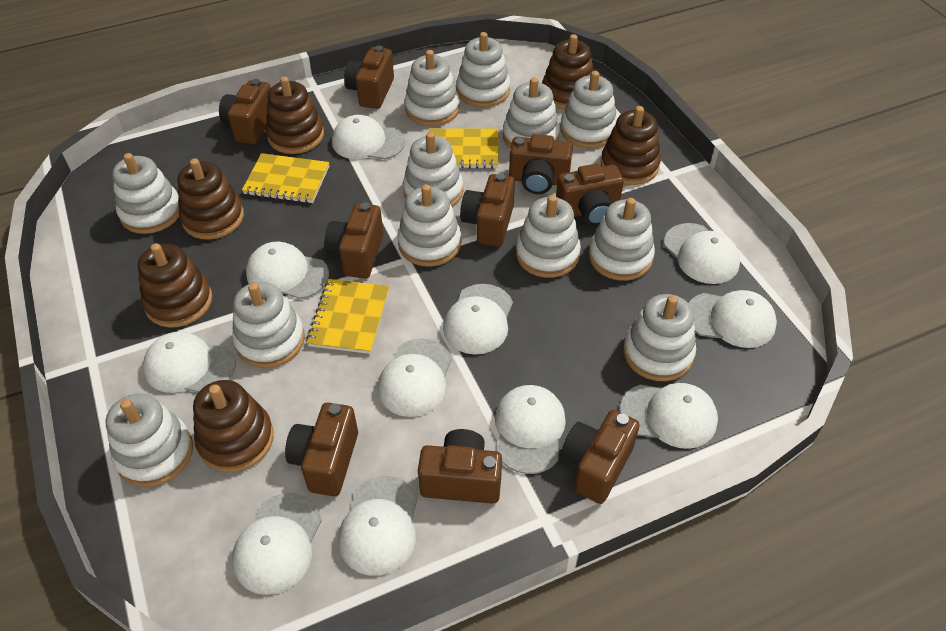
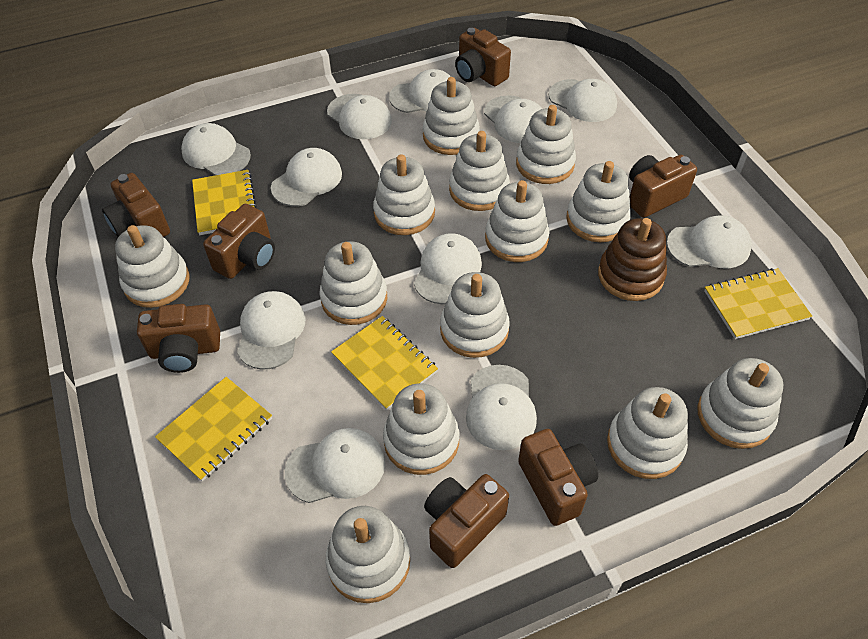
brown camera: 9 -> 7
brown stacking toy: 6 -> 1
white stacking toy: 12 -> 13
yellow notebook: 3 -> 4

